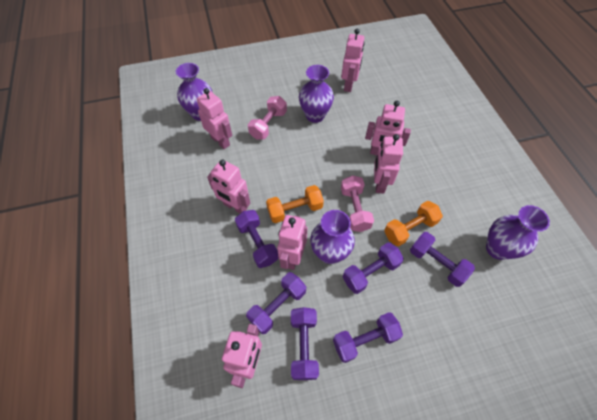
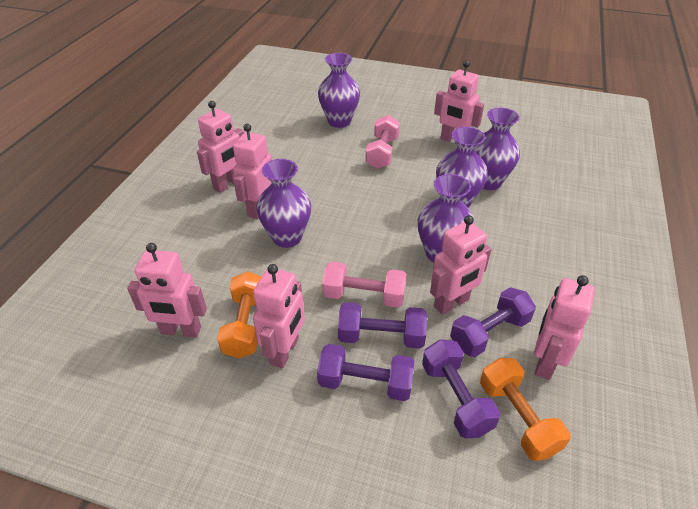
purple dumbbell: 6 -> 4
purple vase: 4 -> 5

